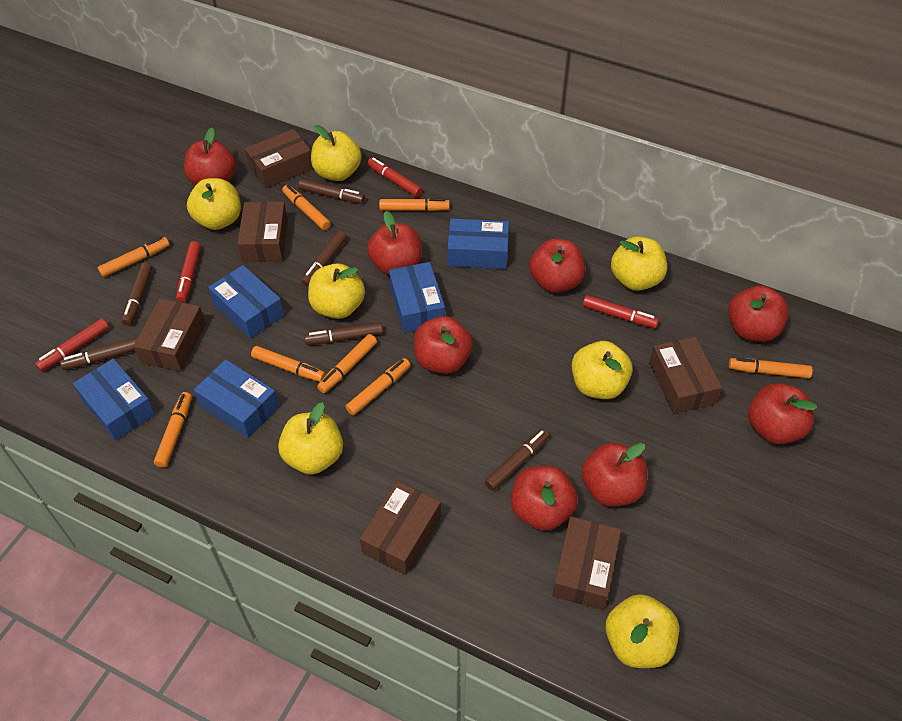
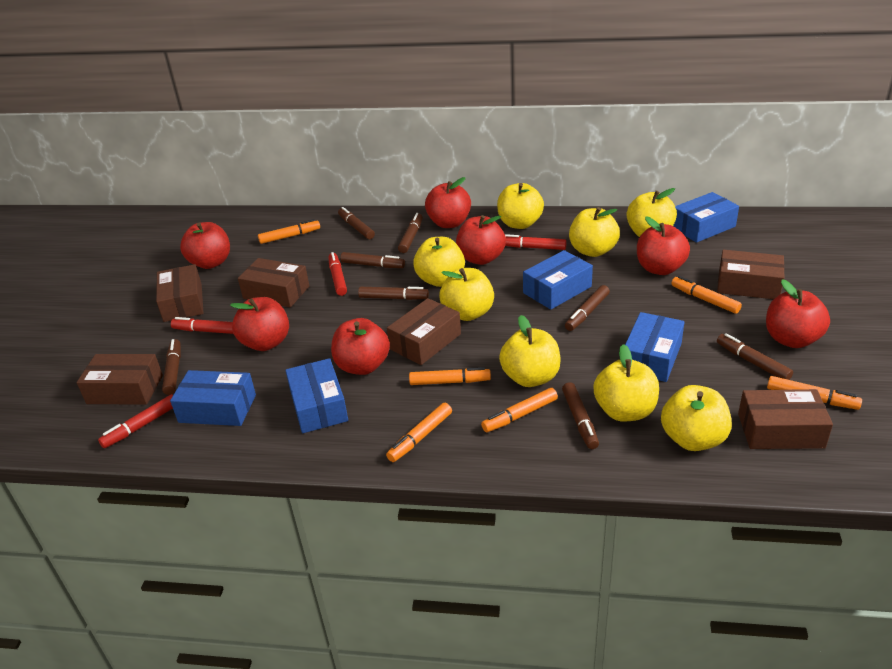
brown marker: 6 -> 8
orange marker: 8 -> 6
red apple: 8 -> 7
yellow apple: 7 -> 8

